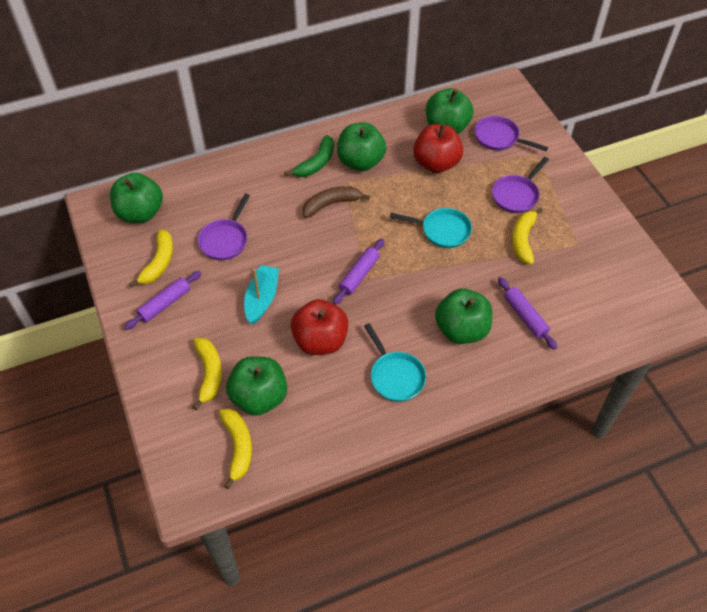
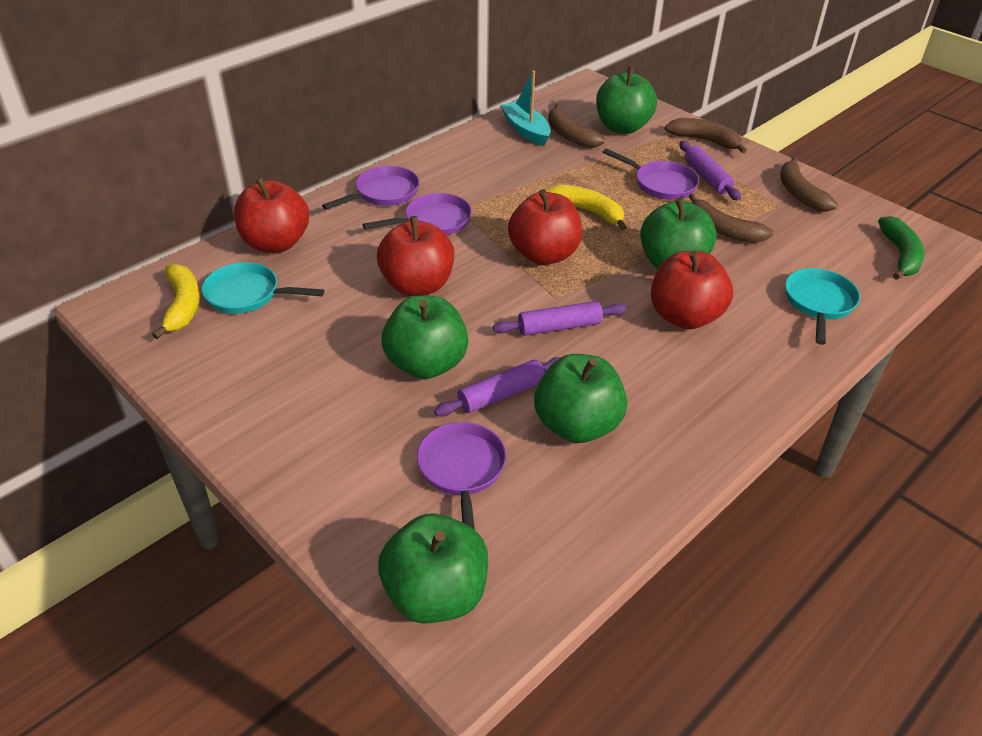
brown banana: 1 -> 4
purple pan: 3 -> 4
red apple: 2 -> 4
yellow banana: 4 -> 2

